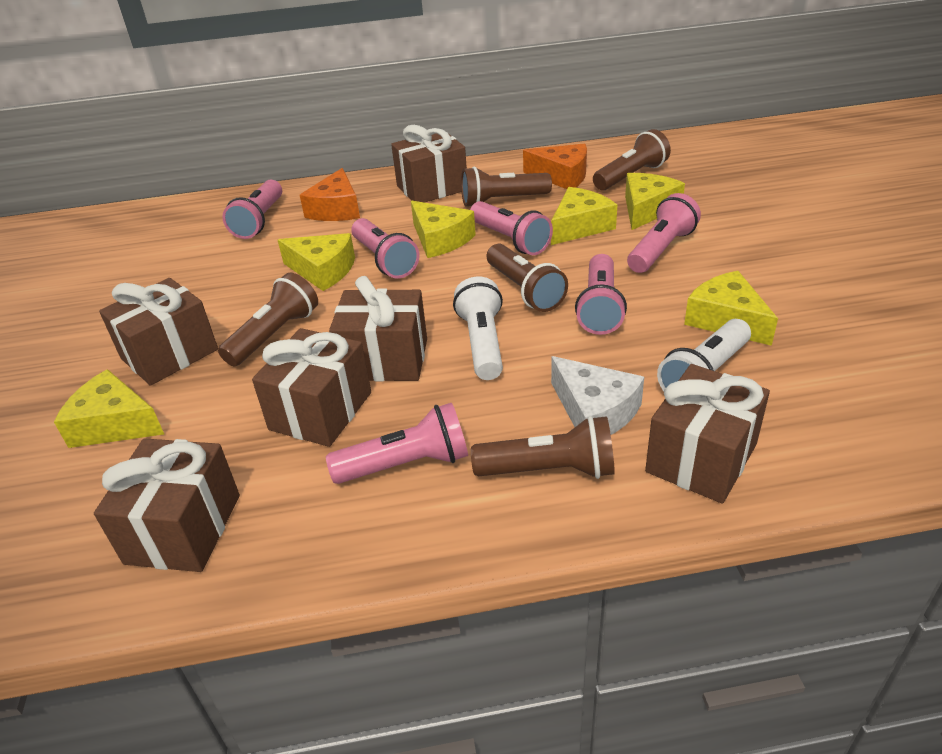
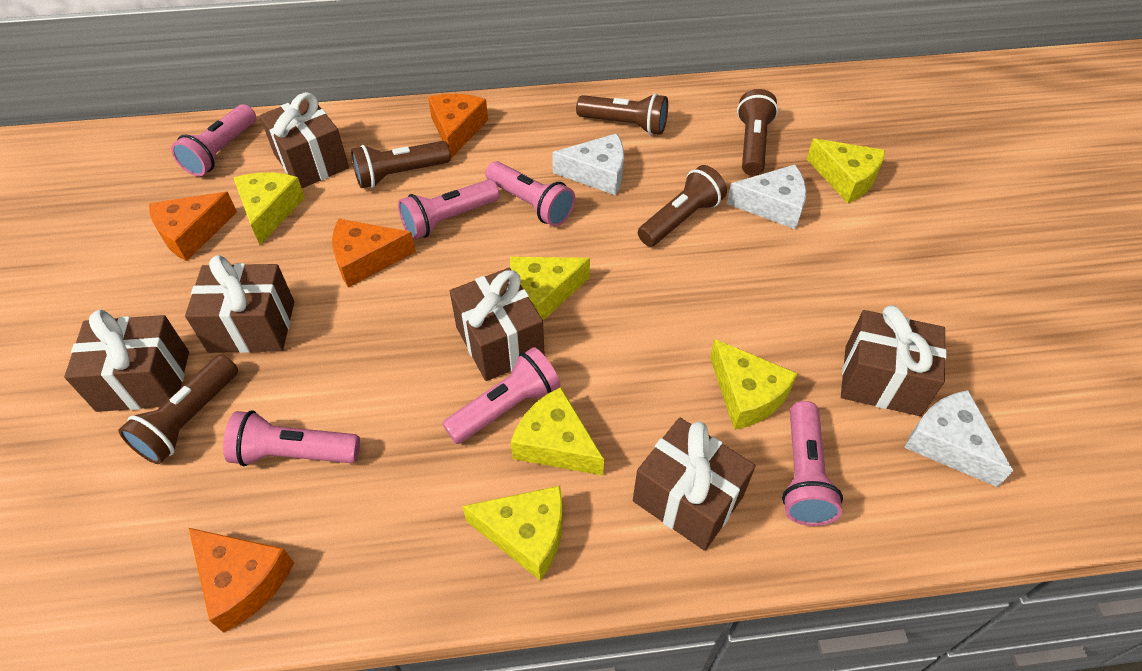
orange cheese: 2 -> 4
white cheese: 1 -> 3
white flashlight: 2 -> 0

